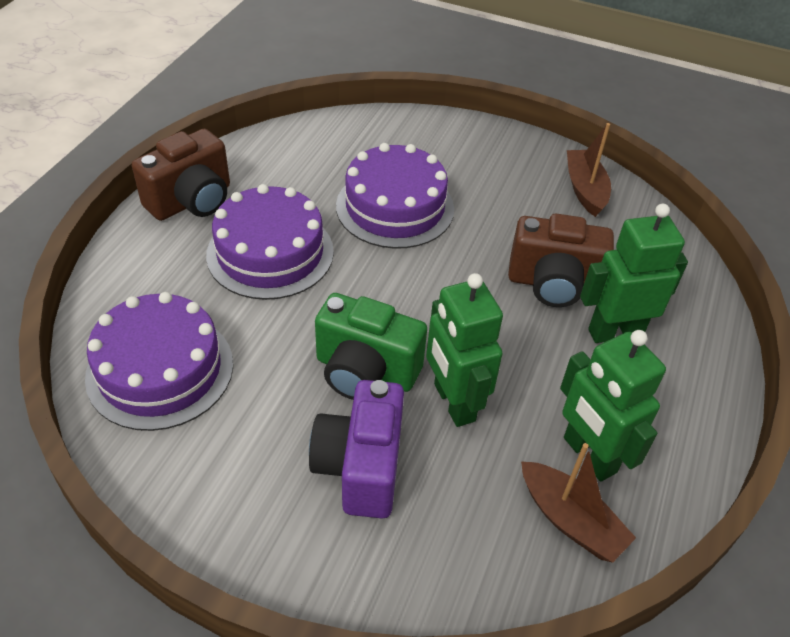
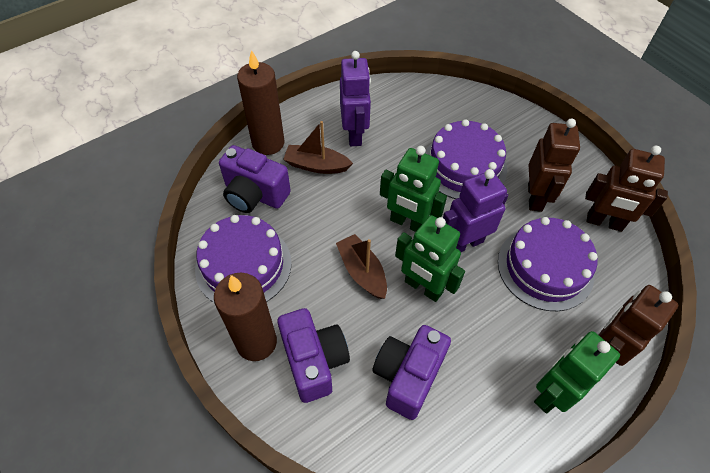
brown camera: 2 -> 0
brown candle: 0 -> 2
brown robot: 0 -> 3
green camera: 1 -> 0
purple camera: 1 -> 3
purple robot: 0 -> 2

